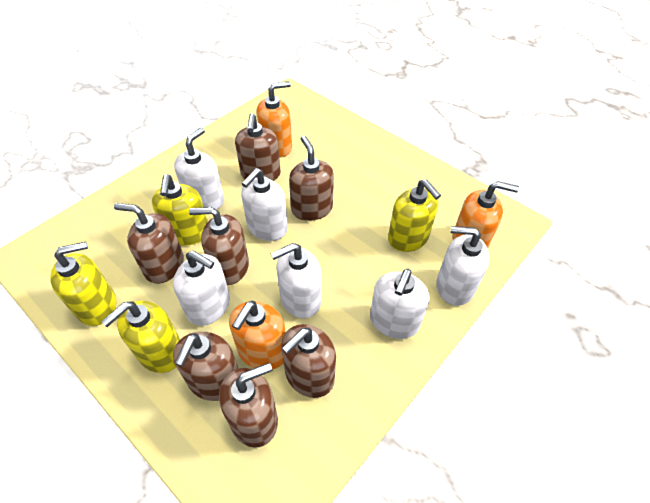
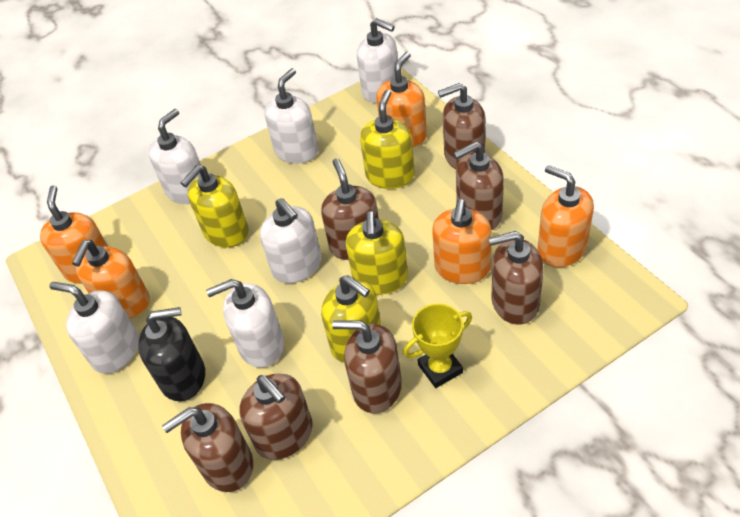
black soap dispenser: 0 -> 1
orange soap dispenser: 3 -> 5
yellow trophy: 0 -> 1

